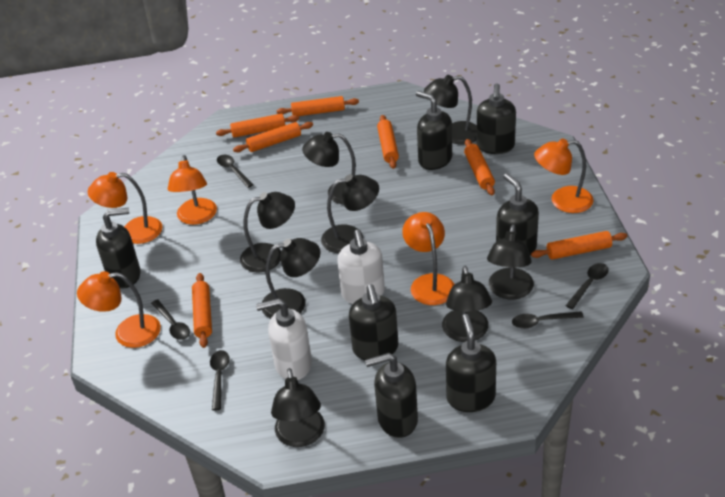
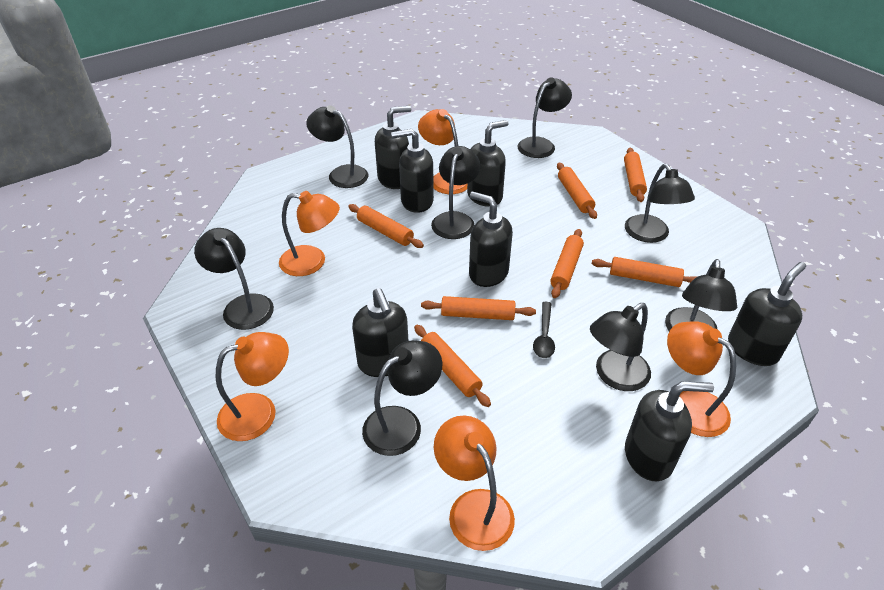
black spoon: 5 -> 1
white soap dispenser: 2 -> 0

